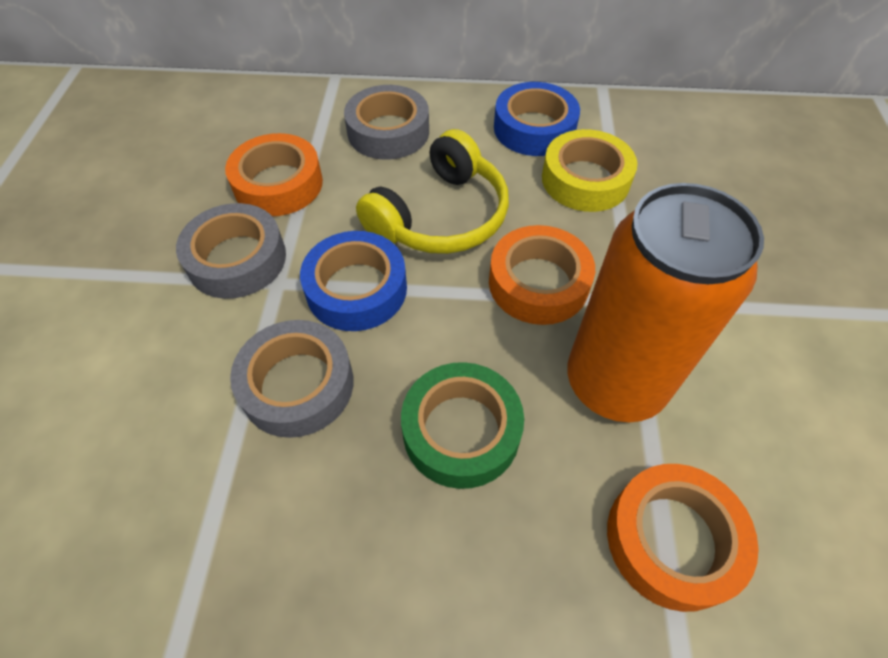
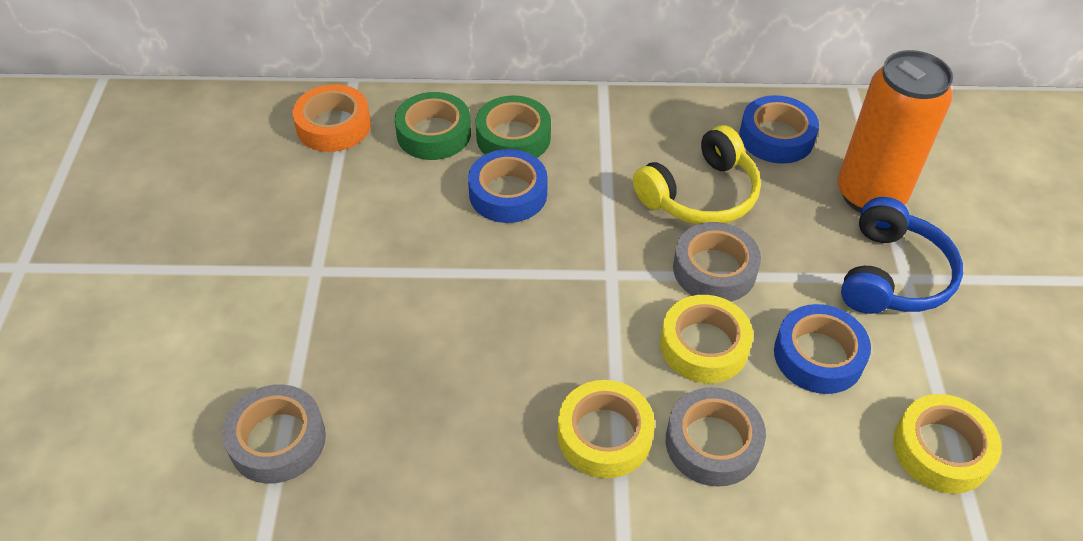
blue headphones: 0 -> 1
blue tape: 2 -> 3
green tape: 1 -> 2
orange tape: 3 -> 1
yellow tape: 1 -> 3

